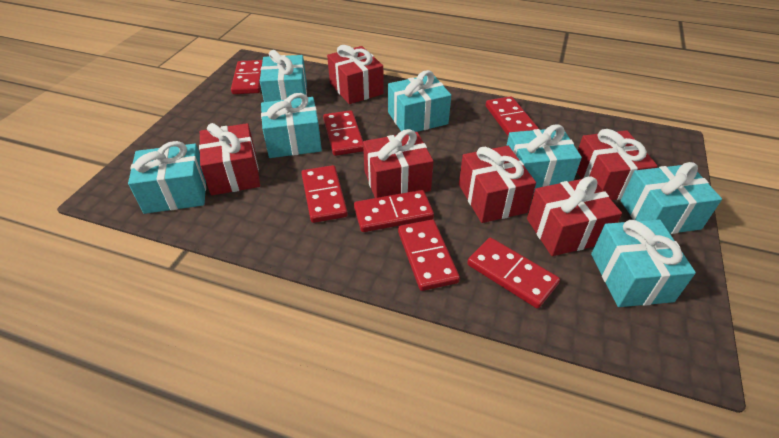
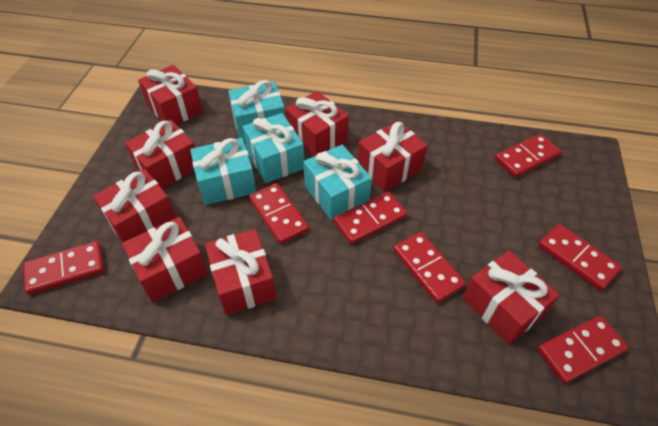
red gift: 6 -> 8
turquoise gift: 7 -> 4

